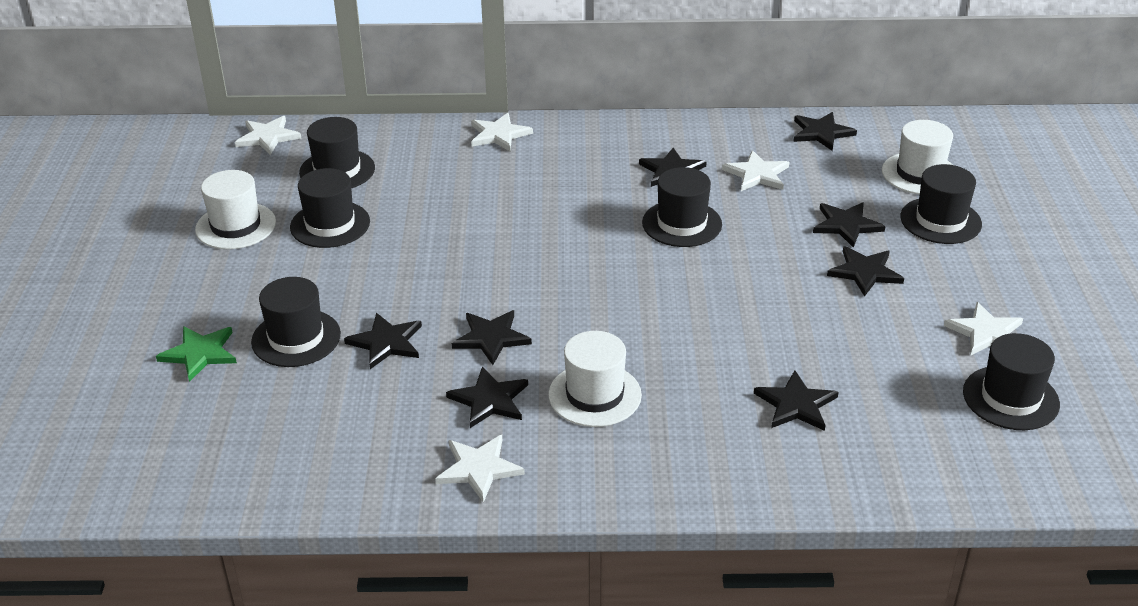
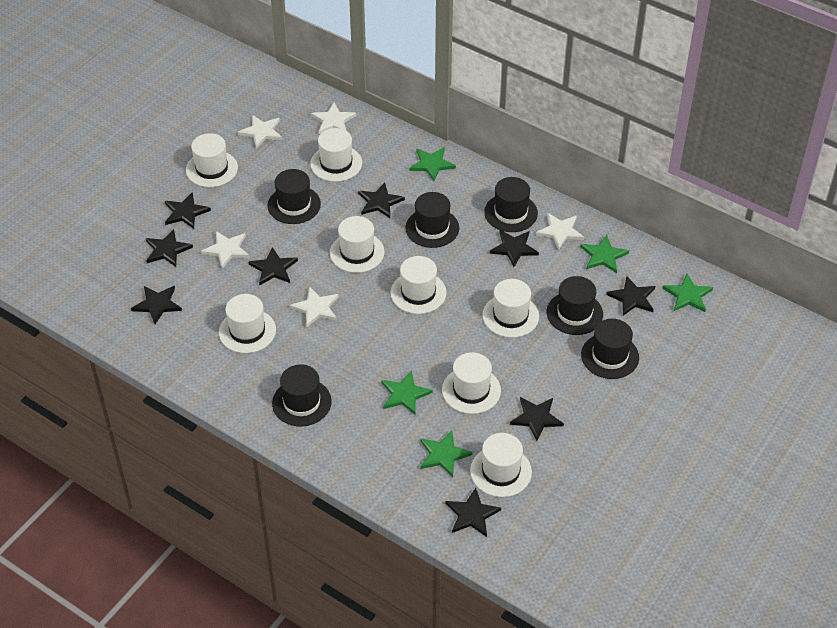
black star: 8 -> 9
green star: 1 -> 5
white hat: 3 -> 8

